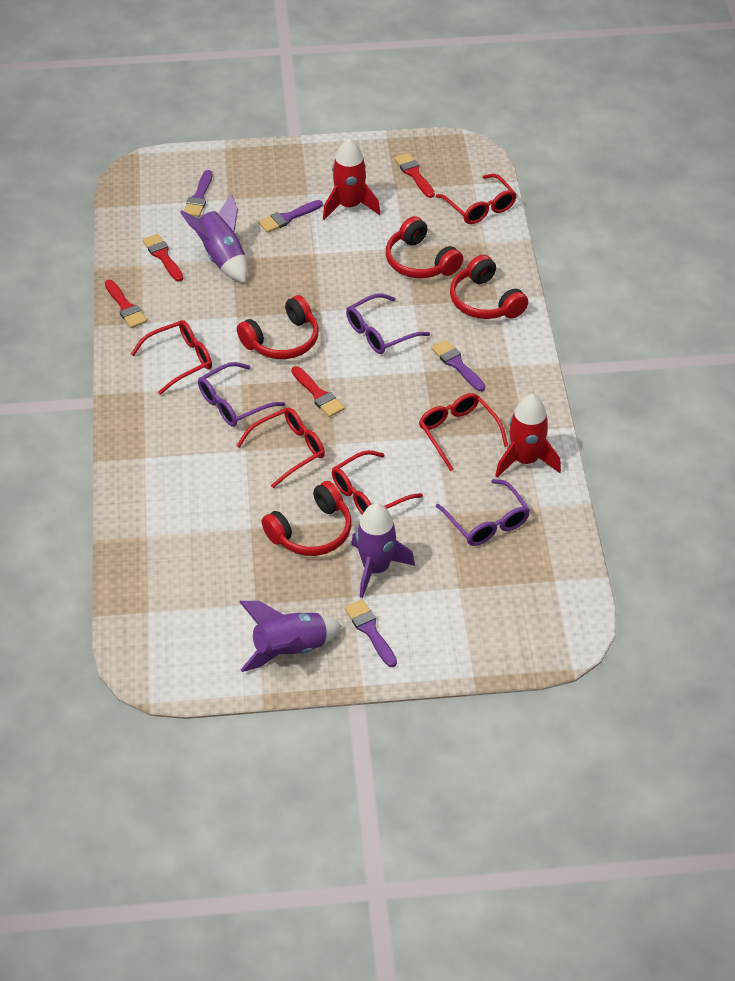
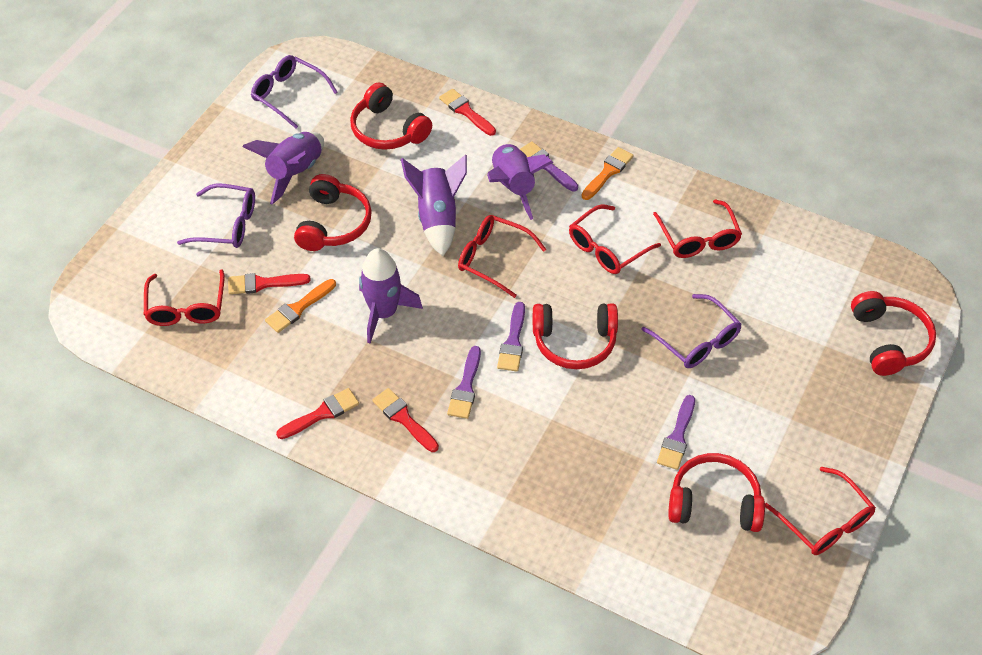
orange brush: 0 -> 2
purple rocket: 3 -> 4
red headphones: 4 -> 5
red rocket: 2 -> 0

